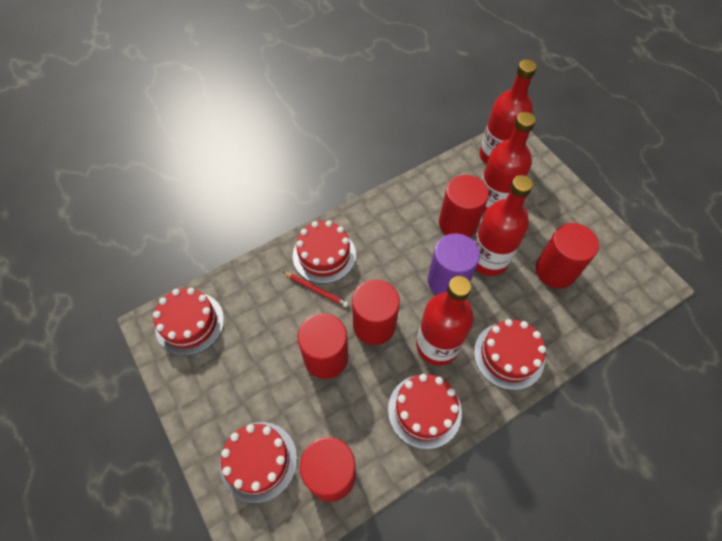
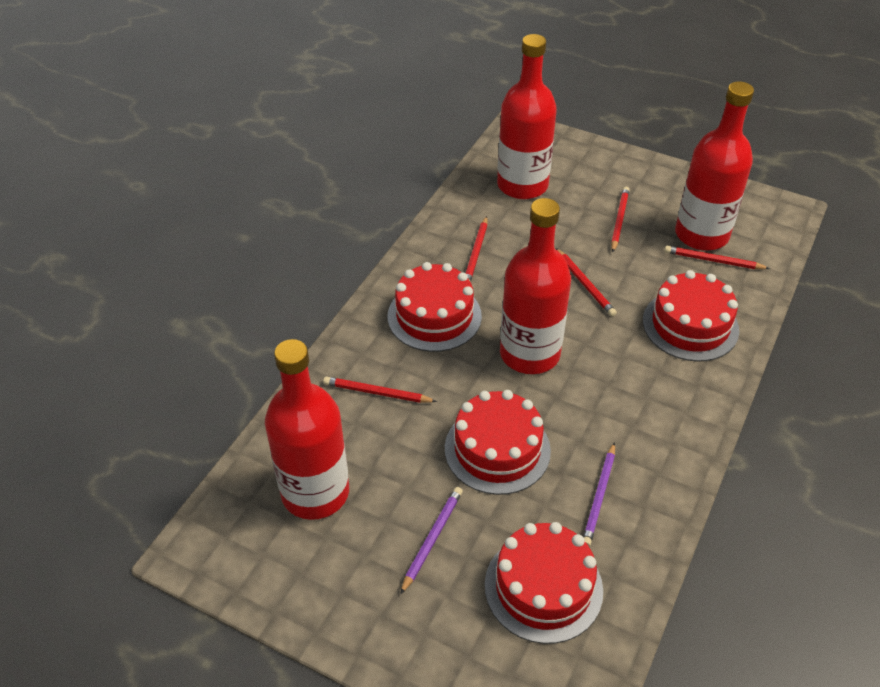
purple cylinder: 1 -> 0
purple pencil: 0 -> 2
red cake: 5 -> 4
red cylinder: 5 -> 0
red pencil: 1 -> 5

